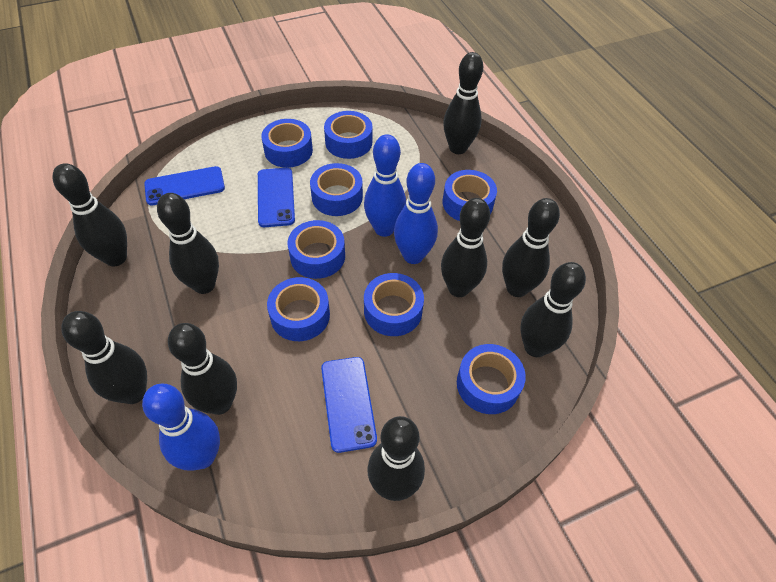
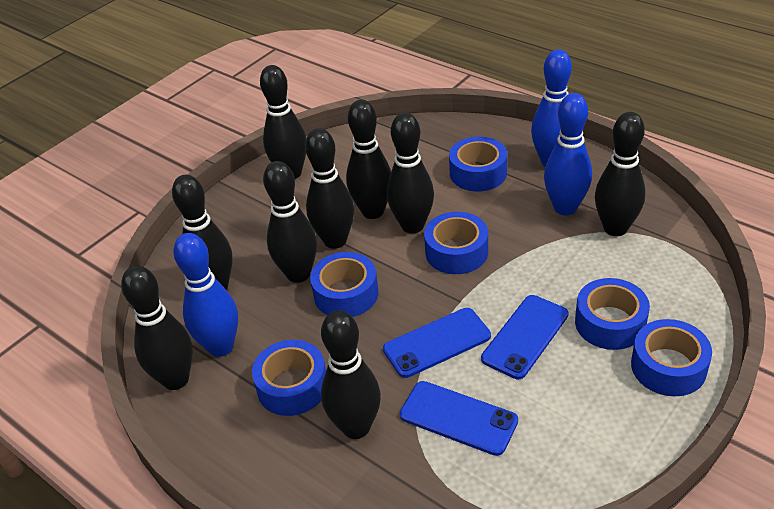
blue tape: 8 -> 6

